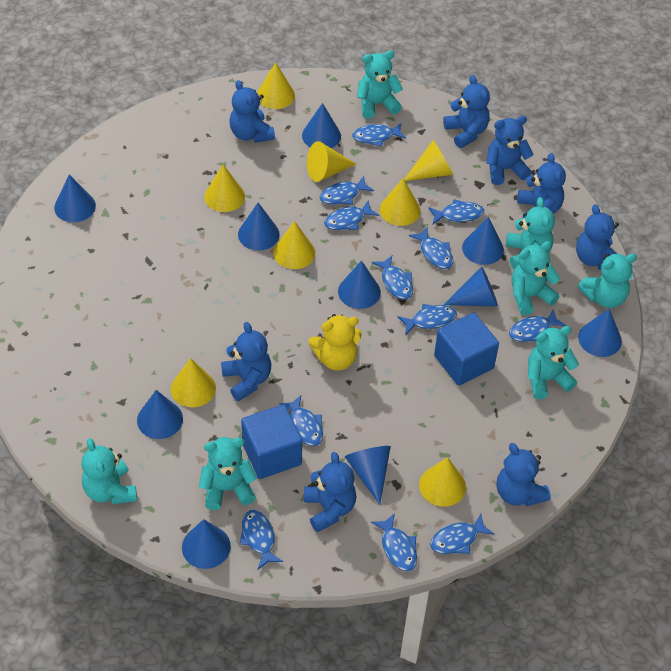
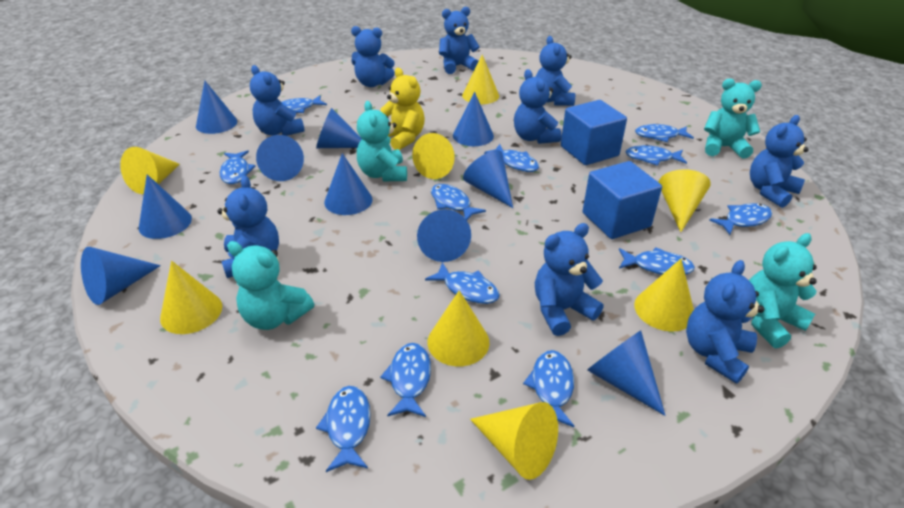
blue teddy bear: 8 -> 9
turquoise teddy bear: 7 -> 4

